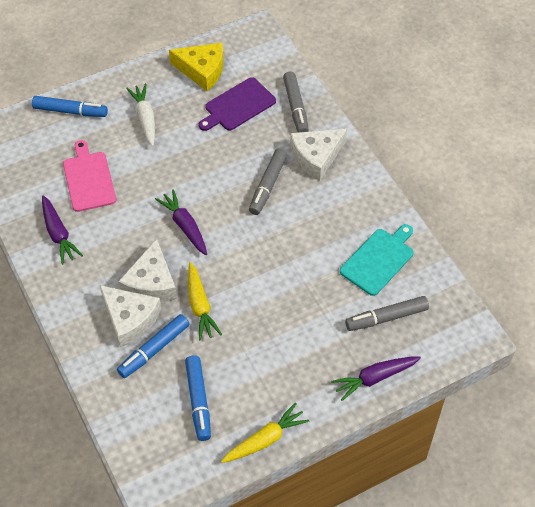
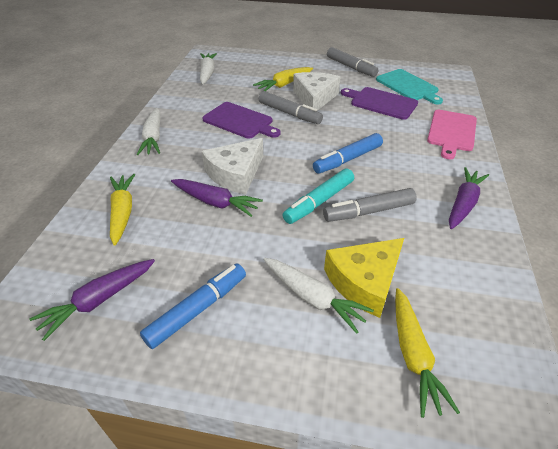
blue marker: 3 -> 2
purple cutting board: 1 -> 2
turquoise marker: 0 -> 1
white carrot: 1 -> 3
white cheese: 3 -> 2
yellow carrot: 2 -> 3

